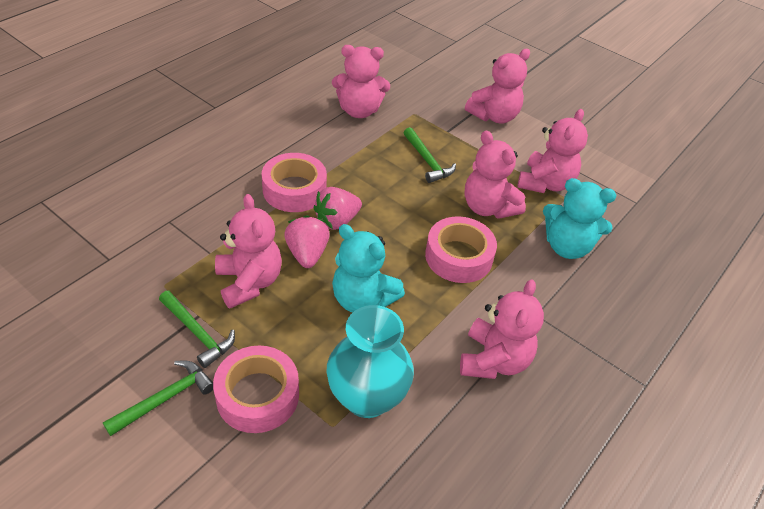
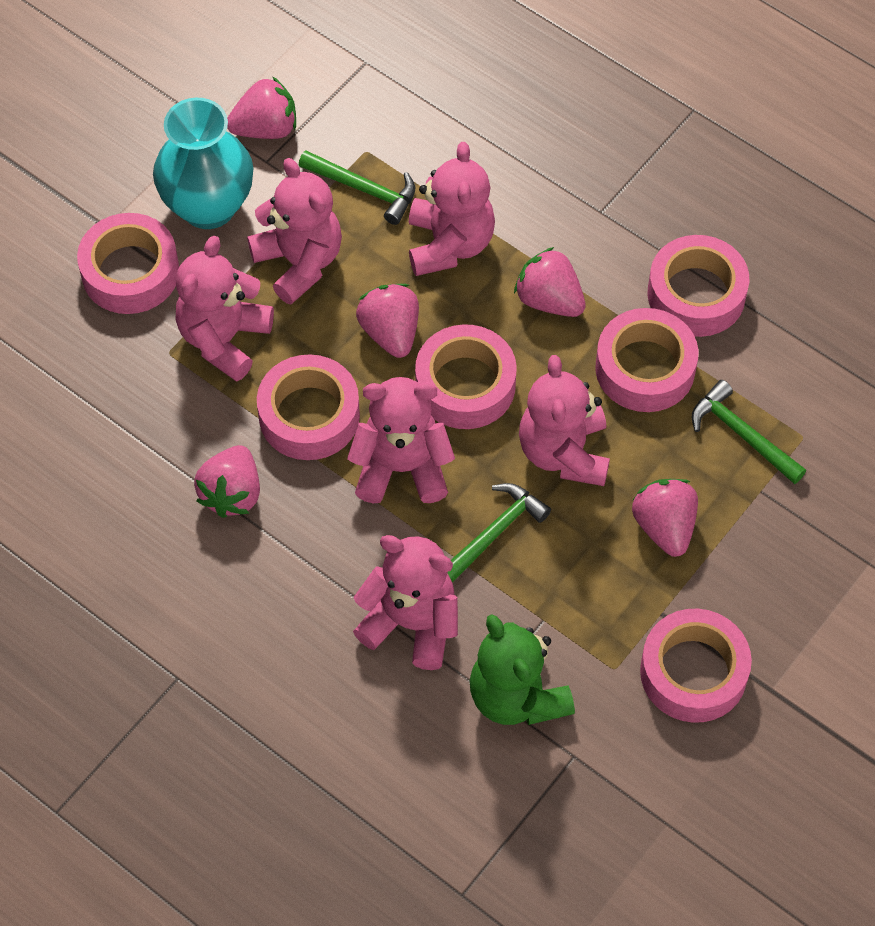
green teddy bear: 0 -> 1
pink strawberry: 2 -> 5
pink tape: 3 -> 6
turquoise teddy bear: 2 -> 0

